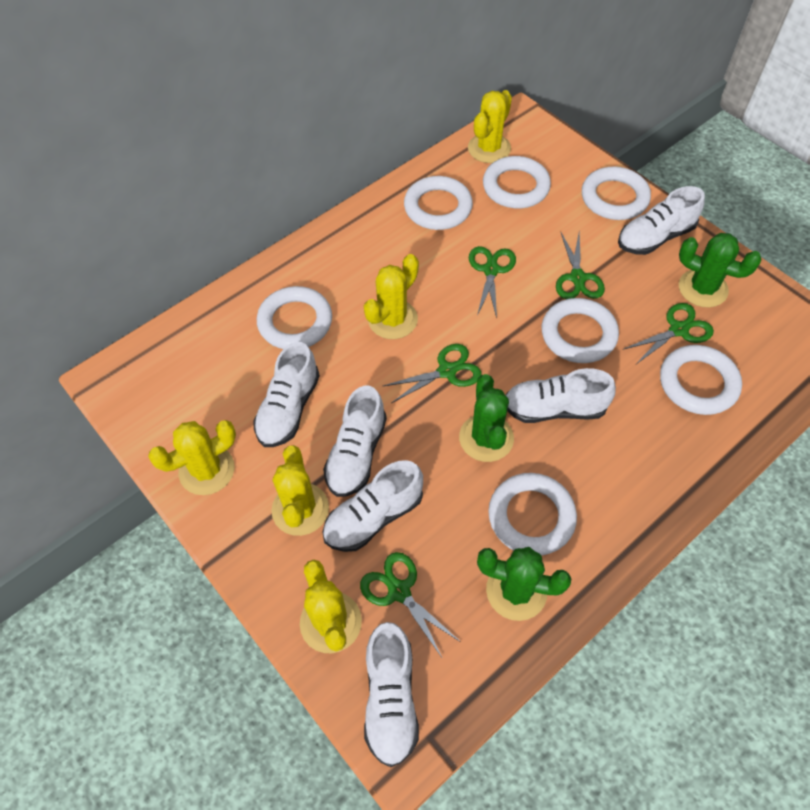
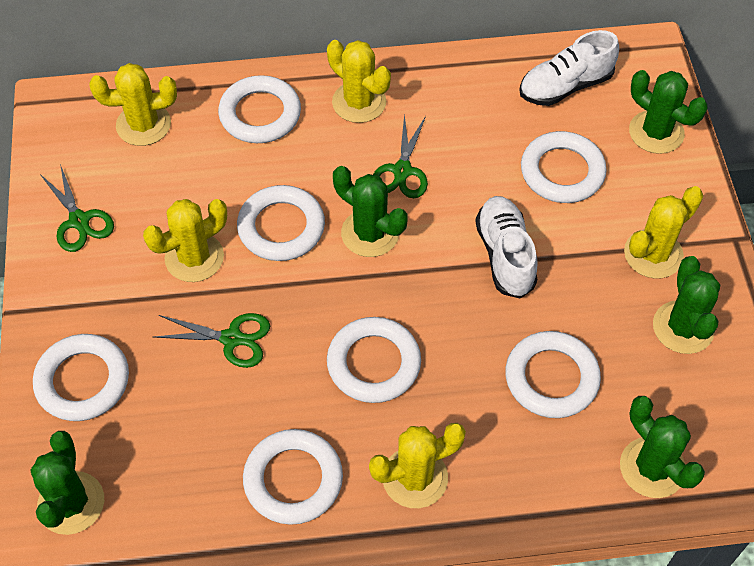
green cactus: 3 -> 5
green scissors: 5 -> 3
white shoe: 6 -> 2

